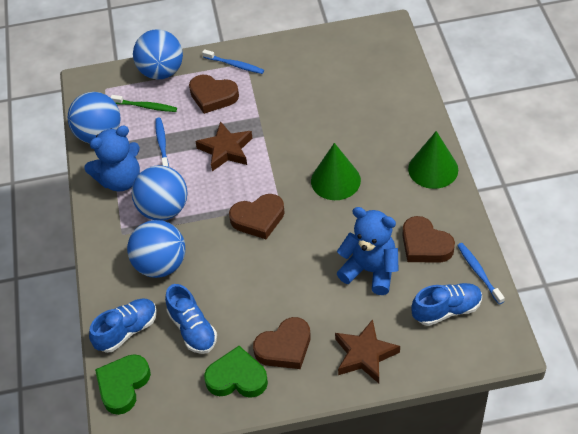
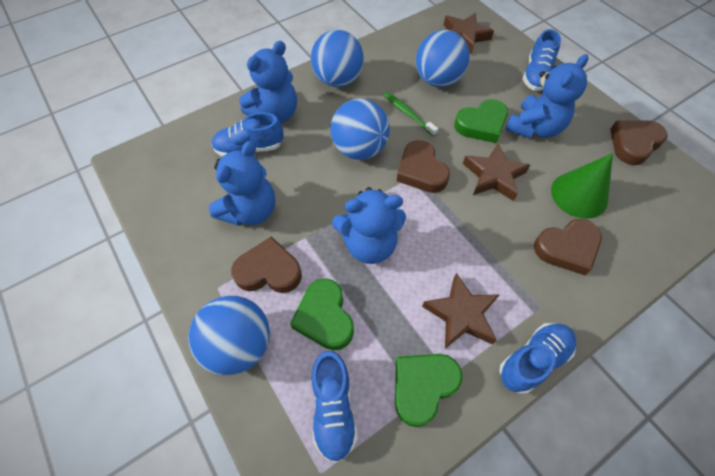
blue shoe: 3 -> 4
blue teddy bear: 2 -> 4
blue toothbrush: 3 -> 0
brown star: 2 -> 3
green cone: 2 -> 1
green heart: 2 -> 3

